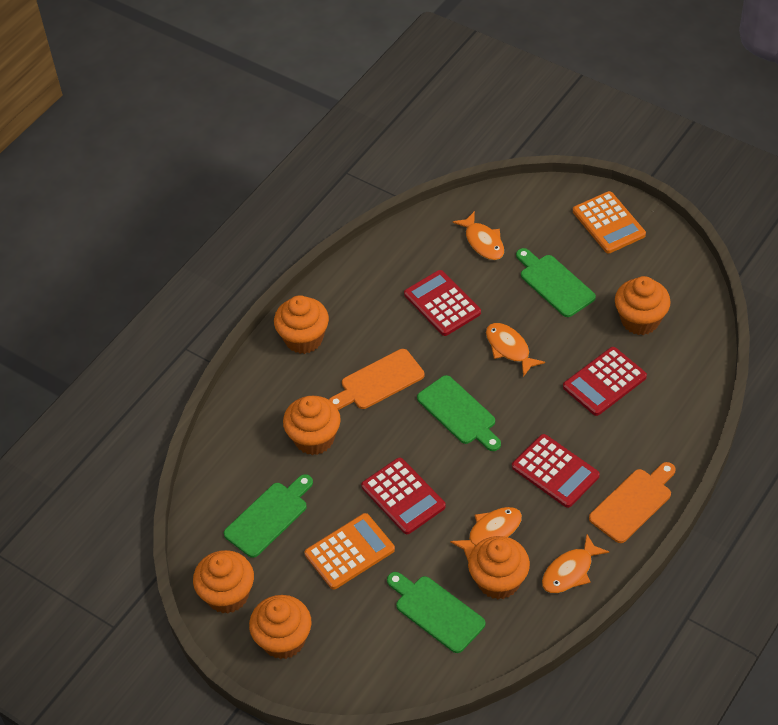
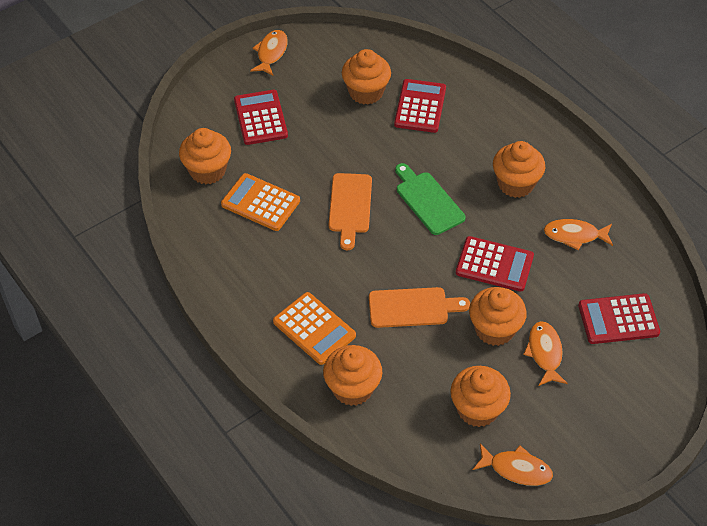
green cutting board: 4 -> 1

